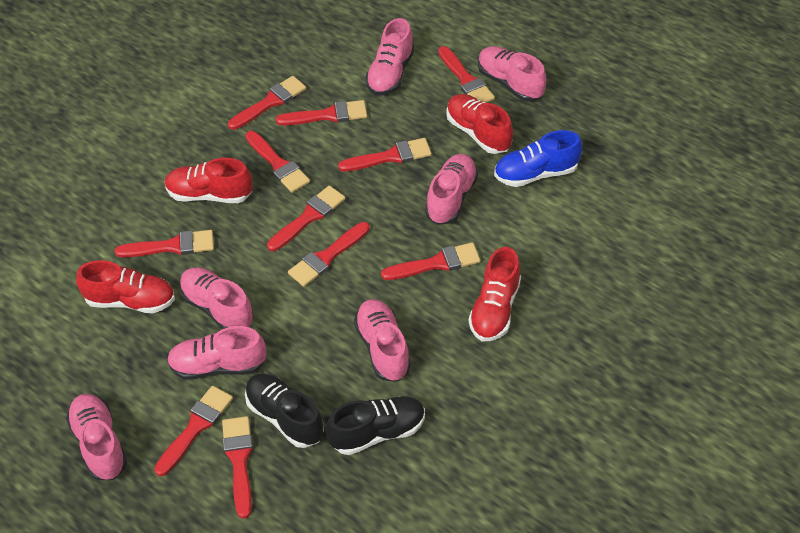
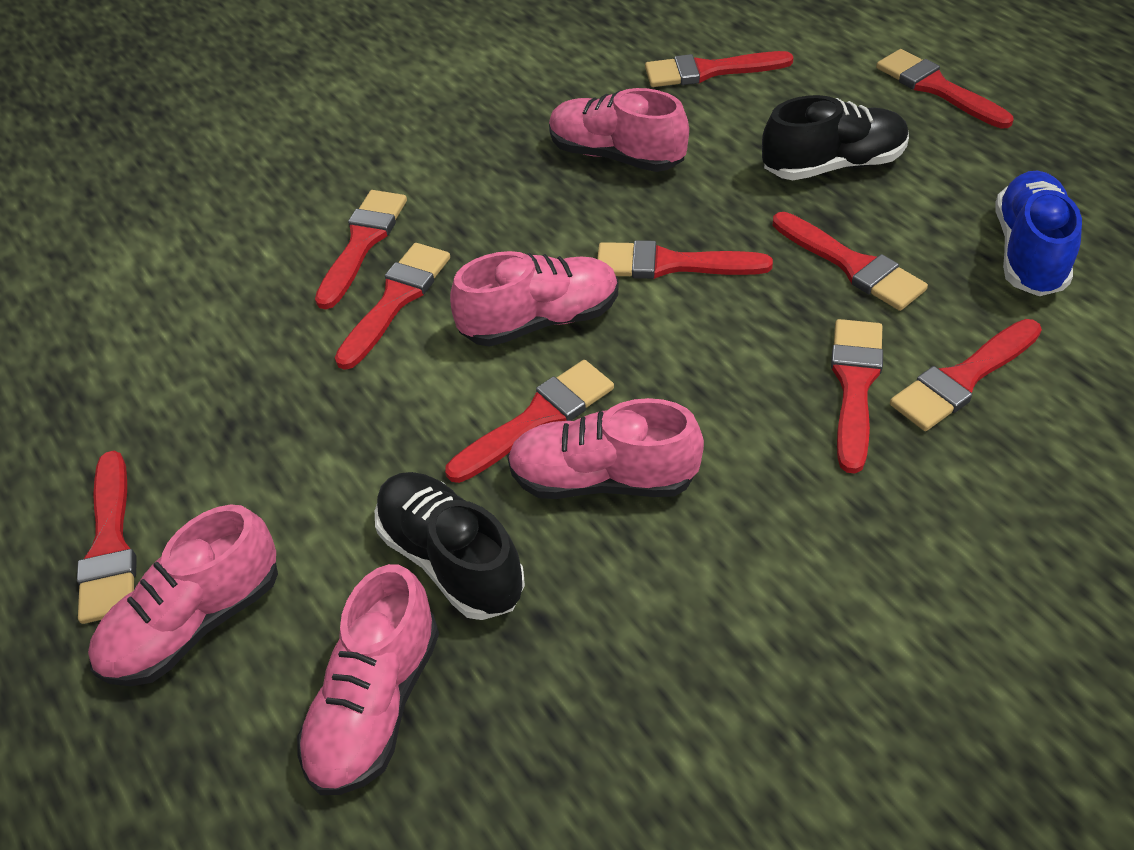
pink shoe: 7 -> 5
red brush: 11 -> 10
red shoe: 4 -> 0

